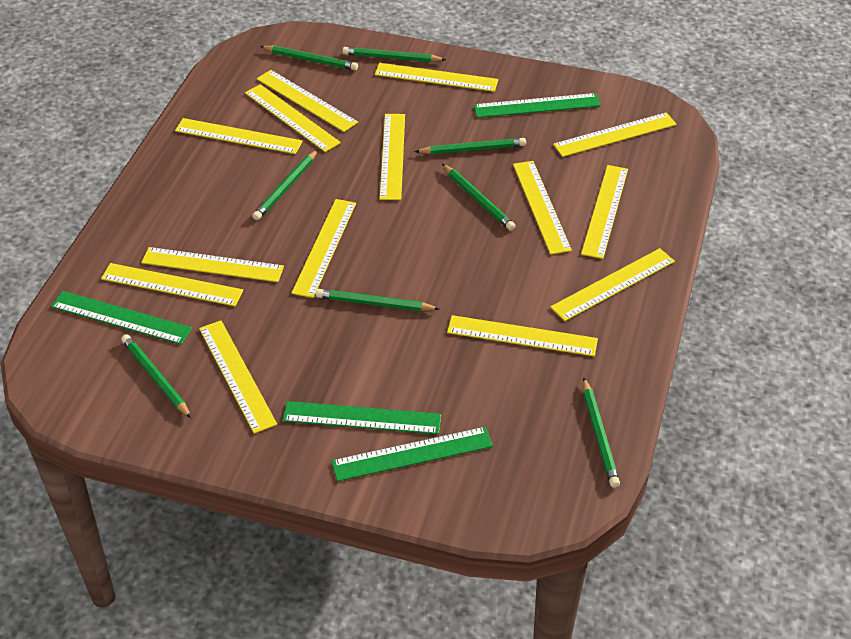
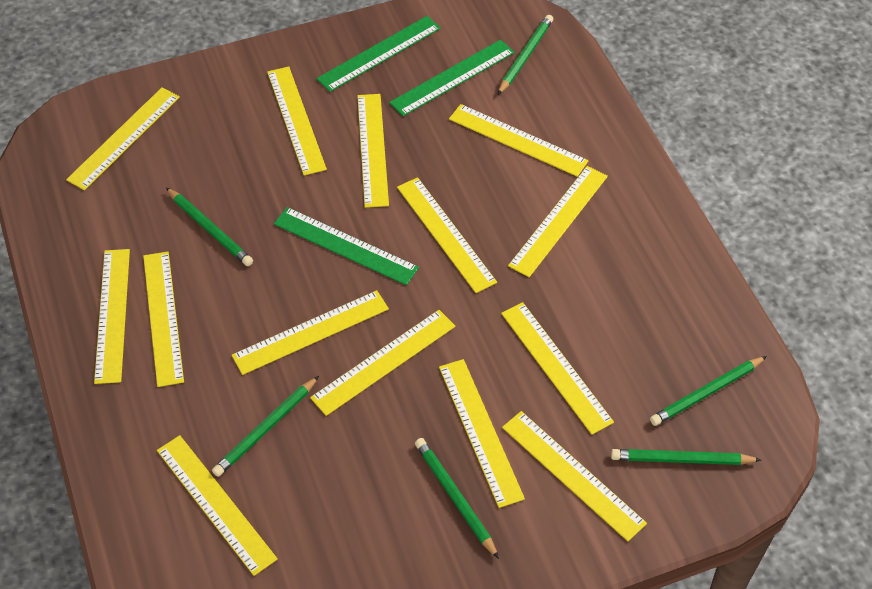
green pencil: 8 -> 6
green ruler: 4 -> 3

